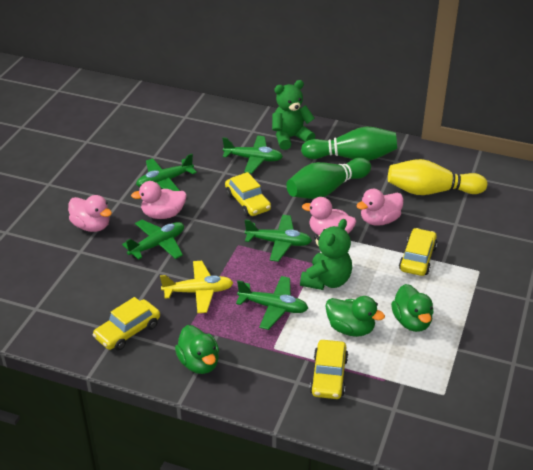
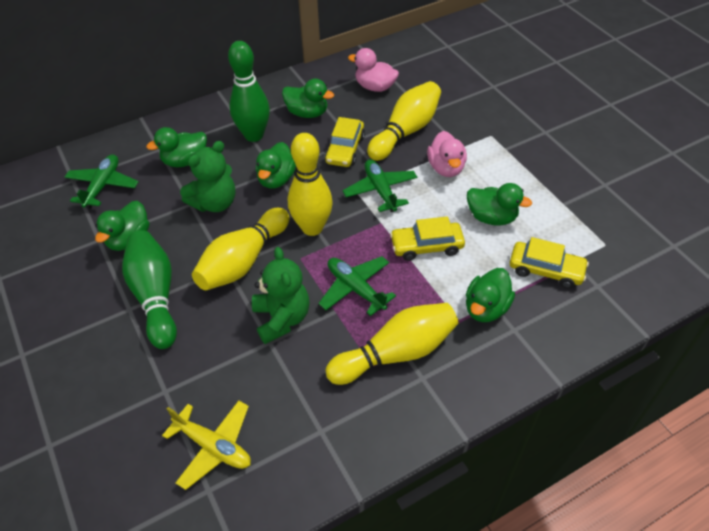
green duck: 3 -> 6
green plane: 5 -> 3
pink duck: 4 -> 2
yellow bowling pin: 1 -> 4
yellow car: 4 -> 3

